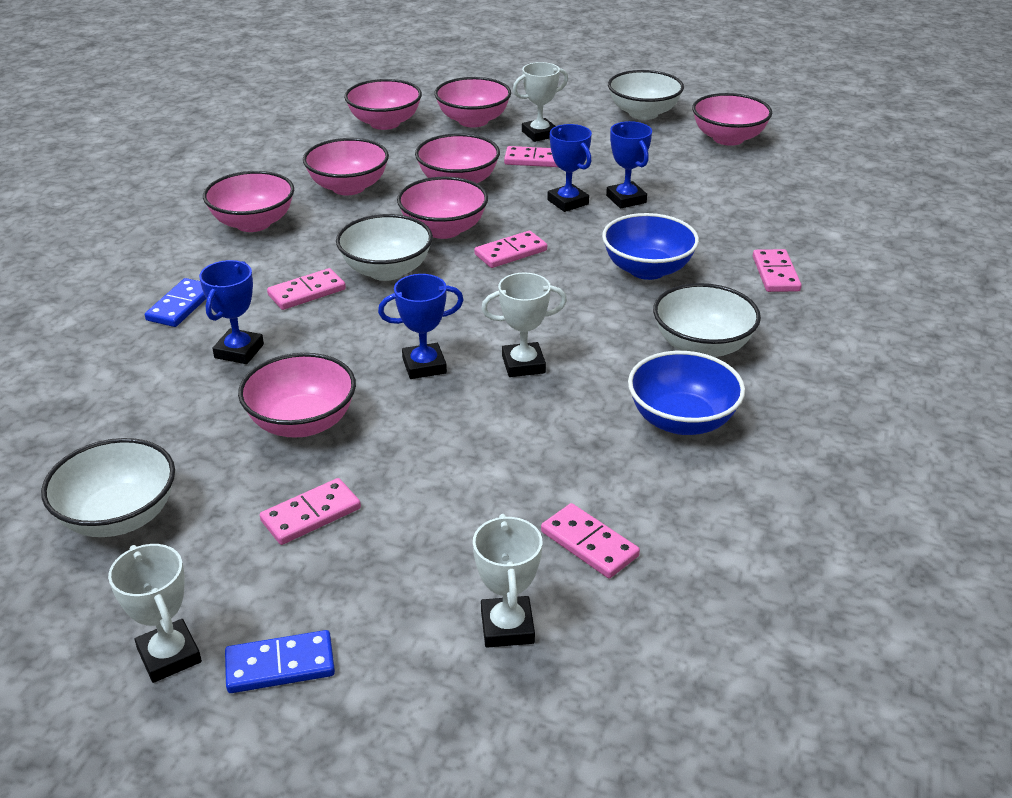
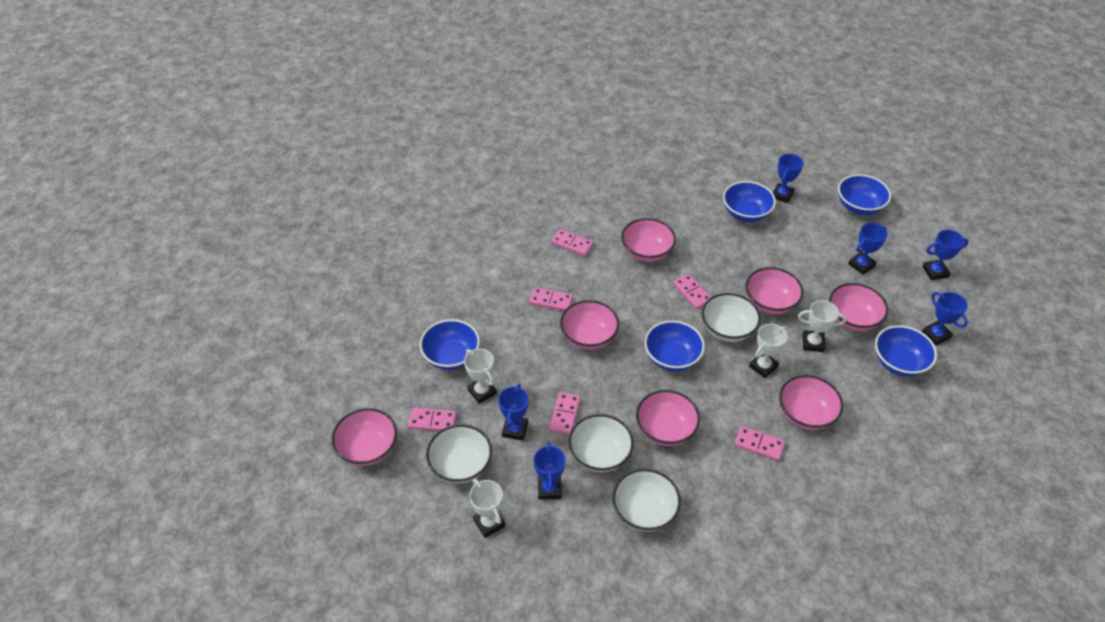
blue bowl: 2 -> 5
blue domino: 2 -> 0
blue trophy: 4 -> 6
pink bowl: 8 -> 7

